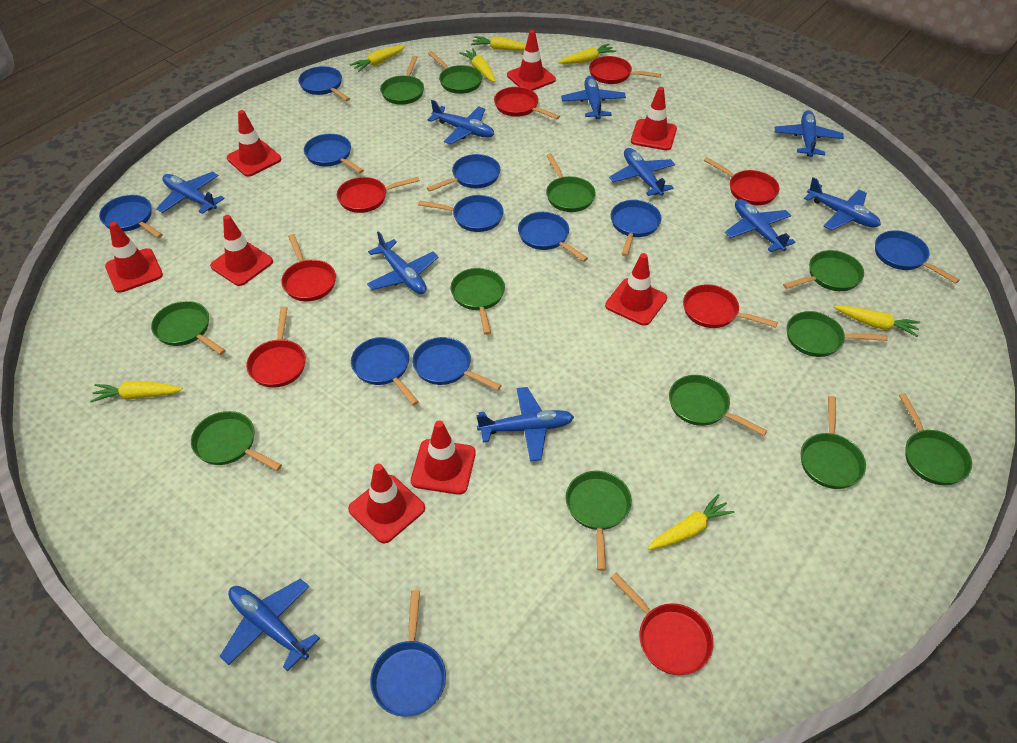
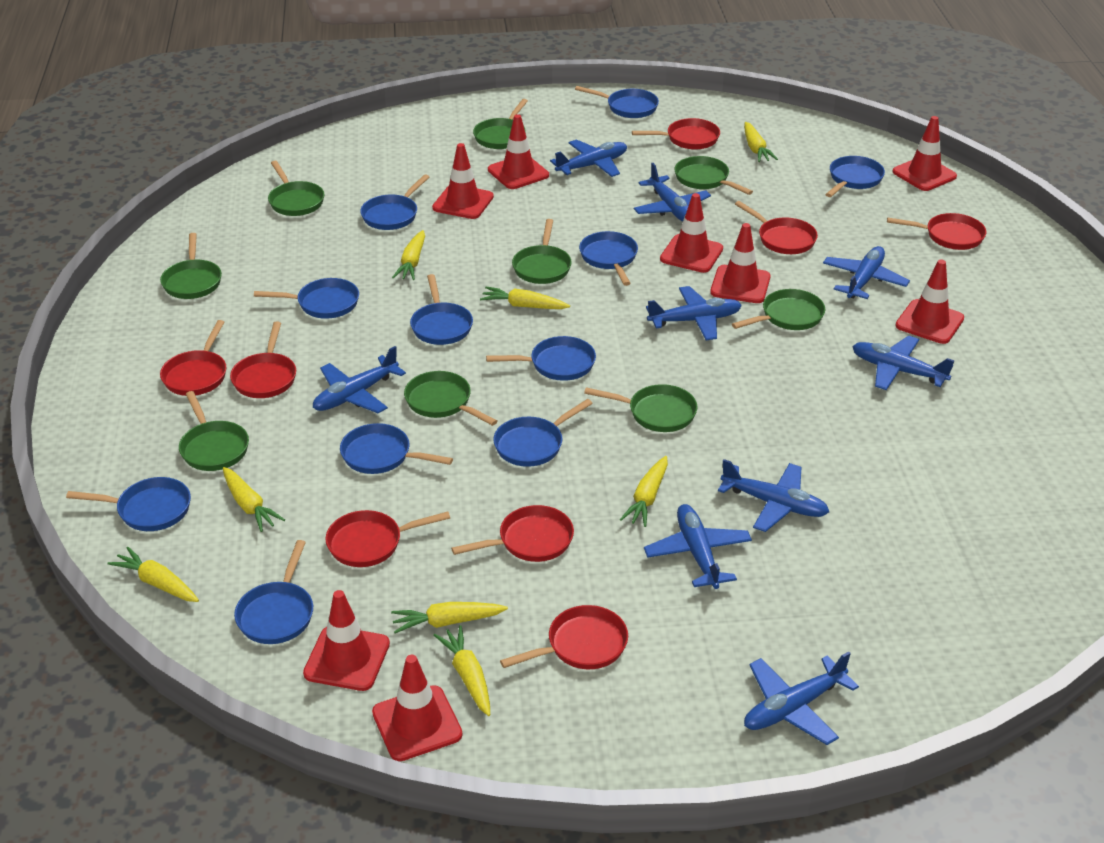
blue plane: 10 -> 9
green pan: 12 -> 9
yellow carrot: 7 -> 8

